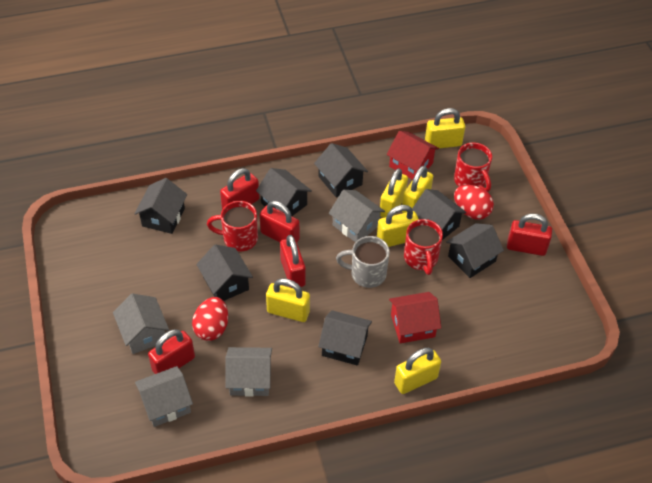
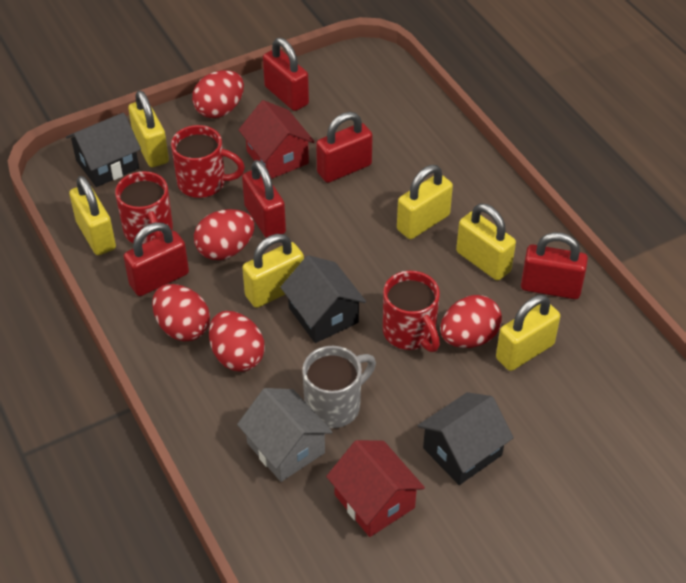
black house: 7 -> 3
grey house: 4 -> 1
red egg: 2 -> 5

